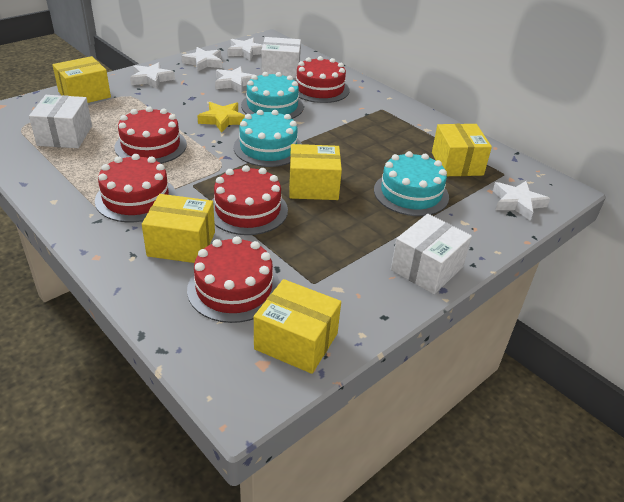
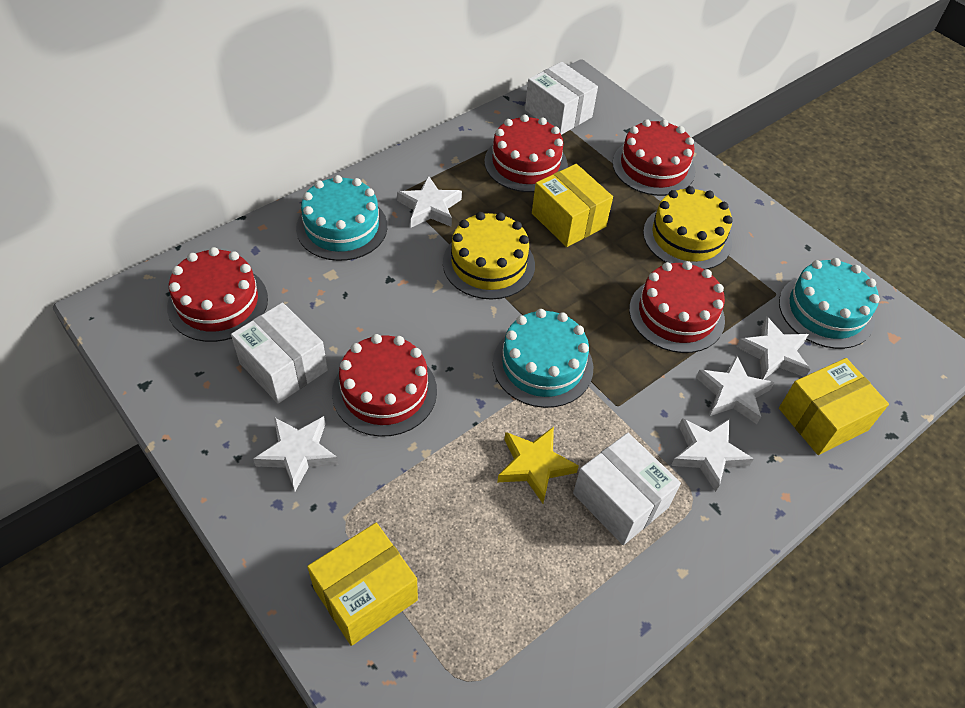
yellow box: 5 -> 3
yellow cake: 0 -> 2

